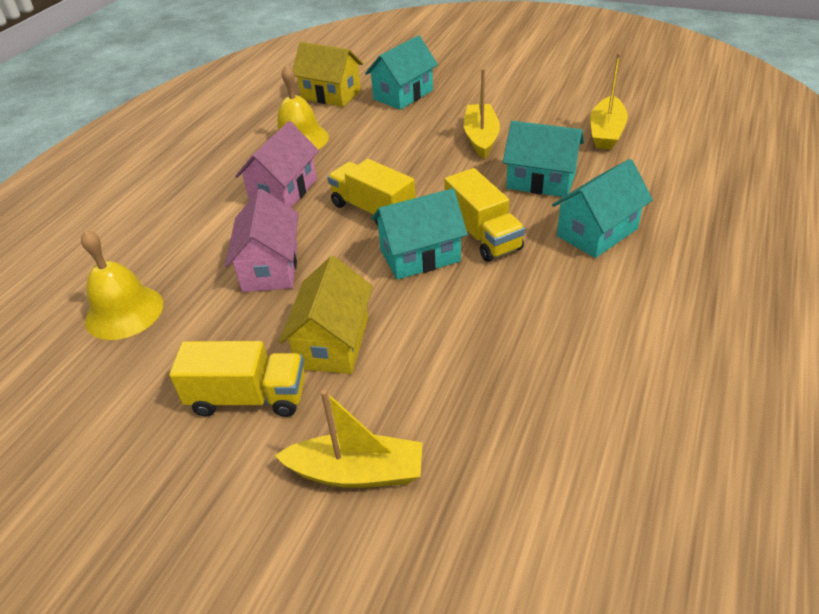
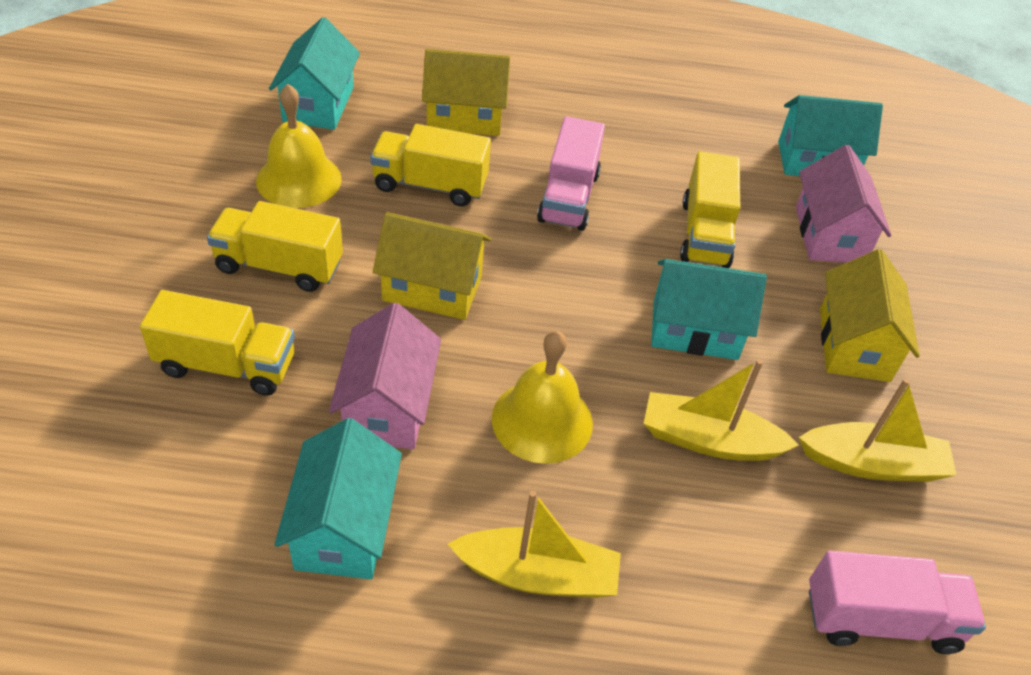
pink truck: 0 -> 2
yellow house: 2 -> 3
yellow truck: 3 -> 4

